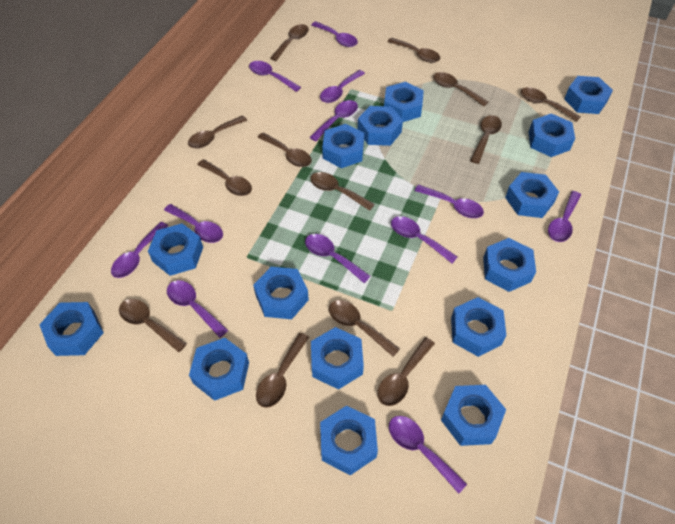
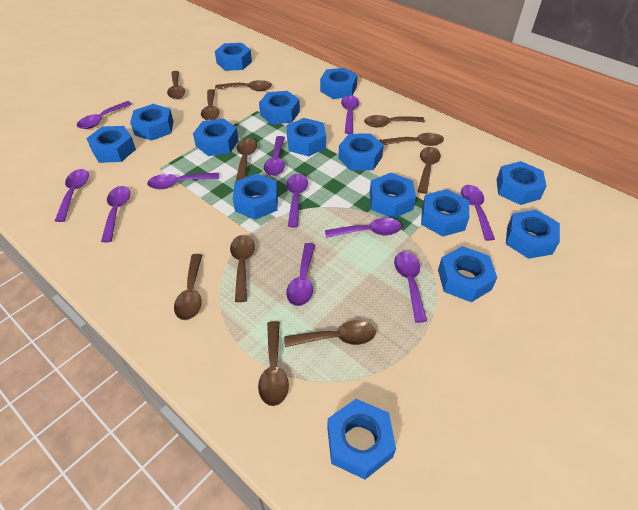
brown spoon: 13 -> 11
purple spoon: 12 -> 11

